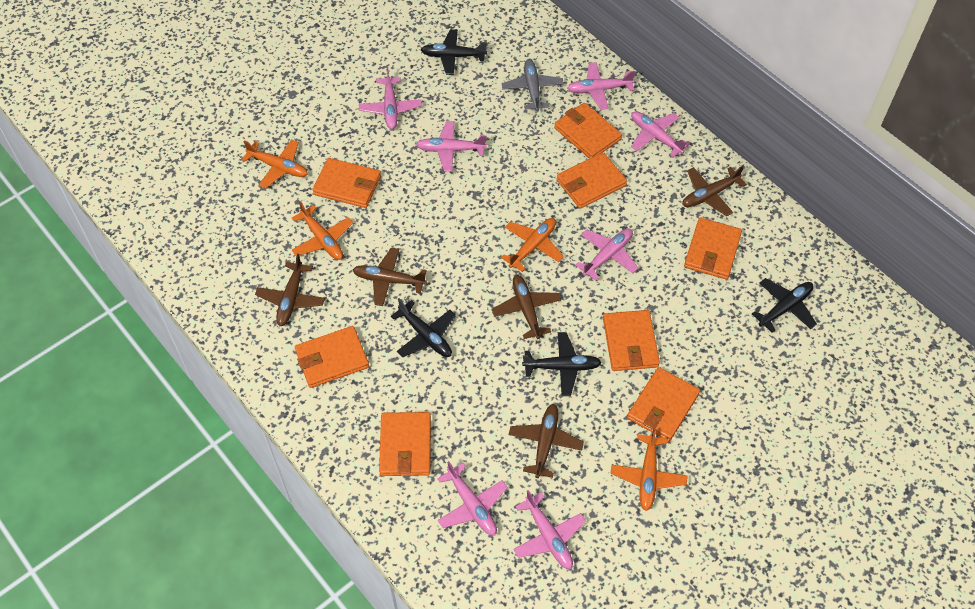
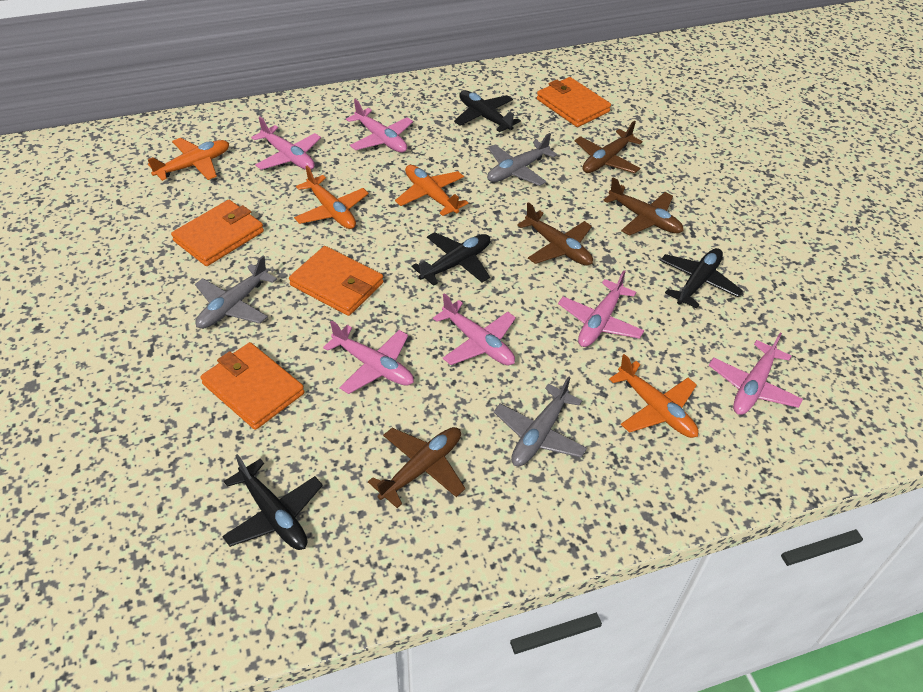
brown plane: 5 -> 4
grey plane: 1 -> 3
orange wallet: 8 -> 4
pink plane: 7 -> 6

